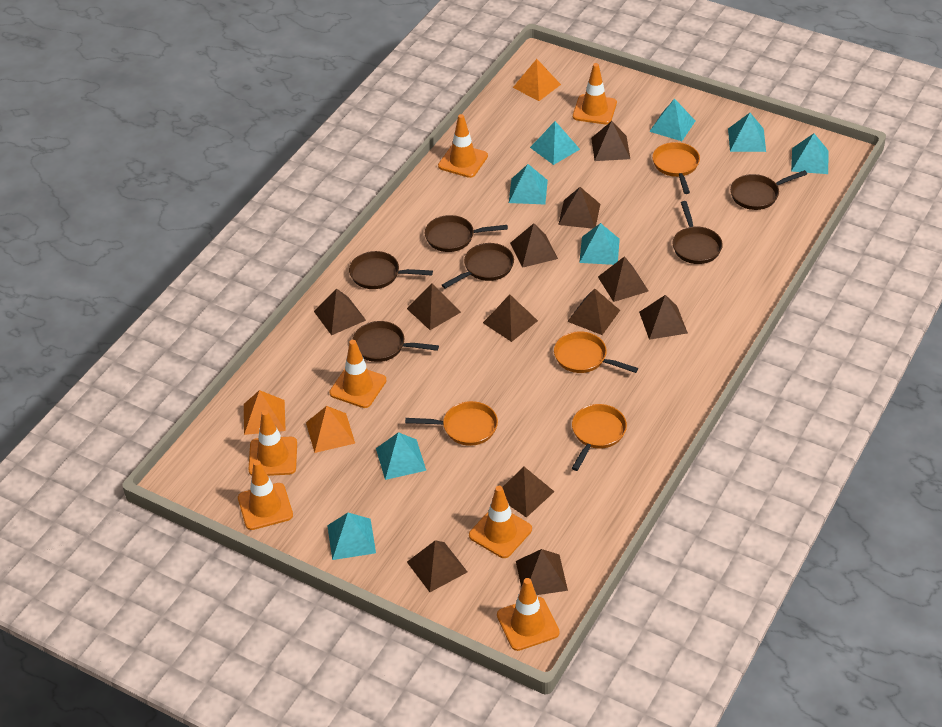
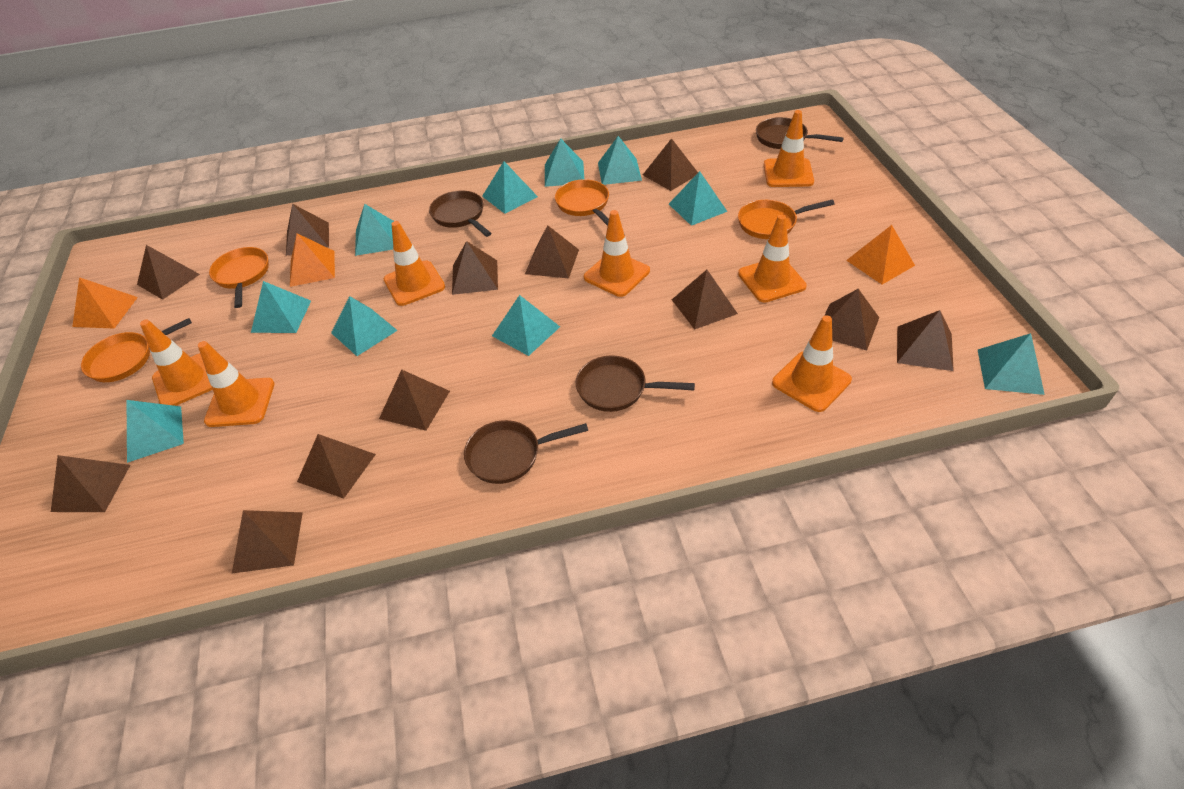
brown pan: 6 -> 4
turquoise pyramid: 8 -> 10

